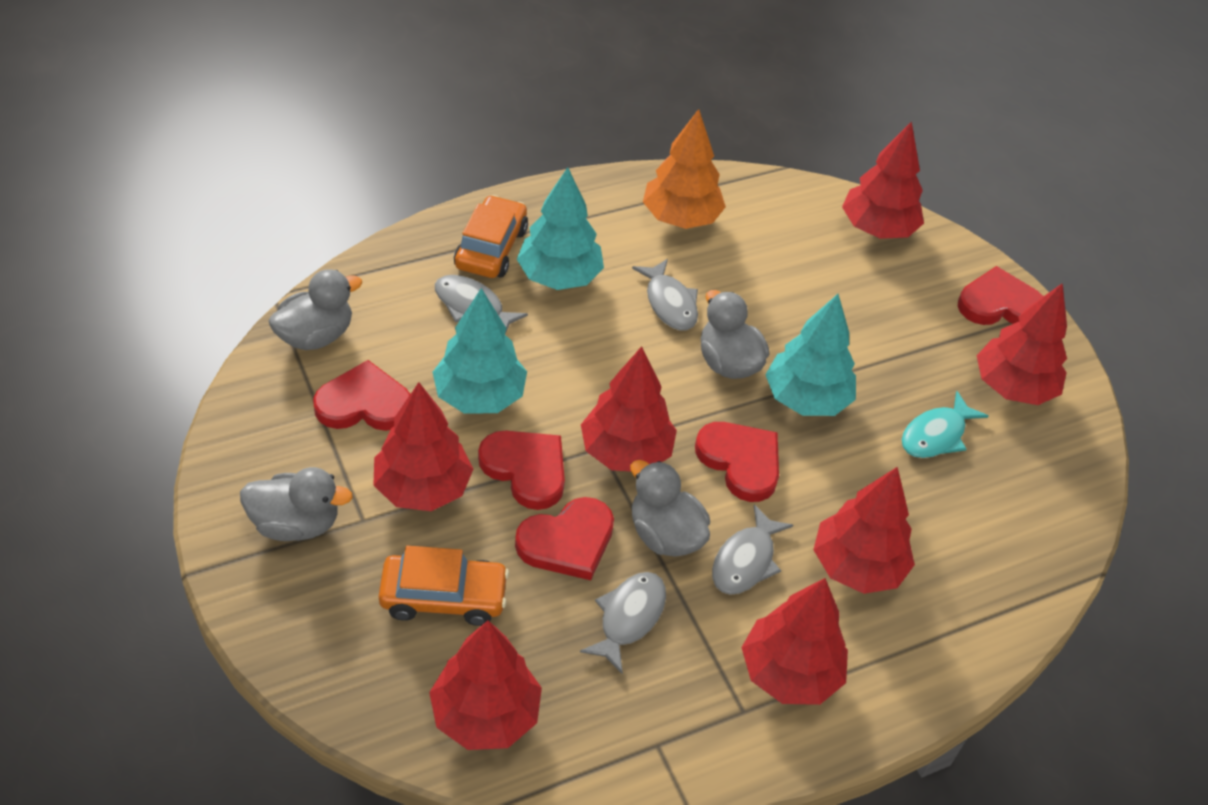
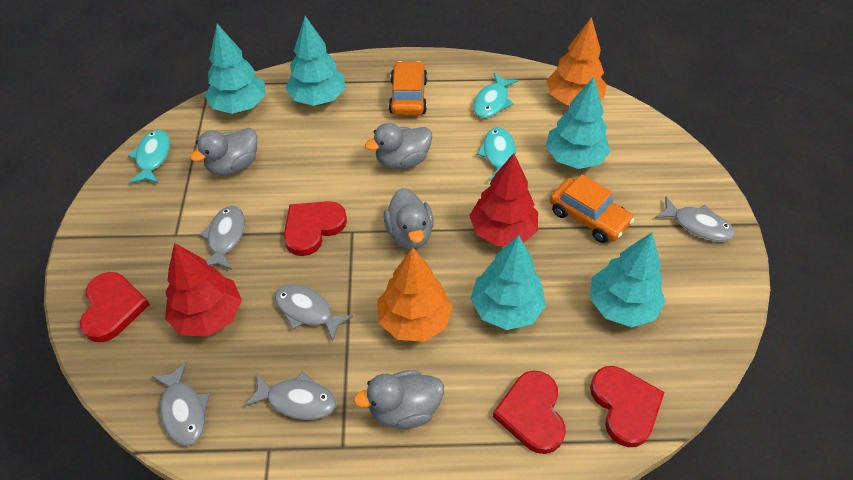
grey fish: 4 -> 5
orange tree: 1 -> 2
red heart: 5 -> 4
red tree: 7 -> 2
turquoise fish: 1 -> 3
turquoise tree: 3 -> 5

